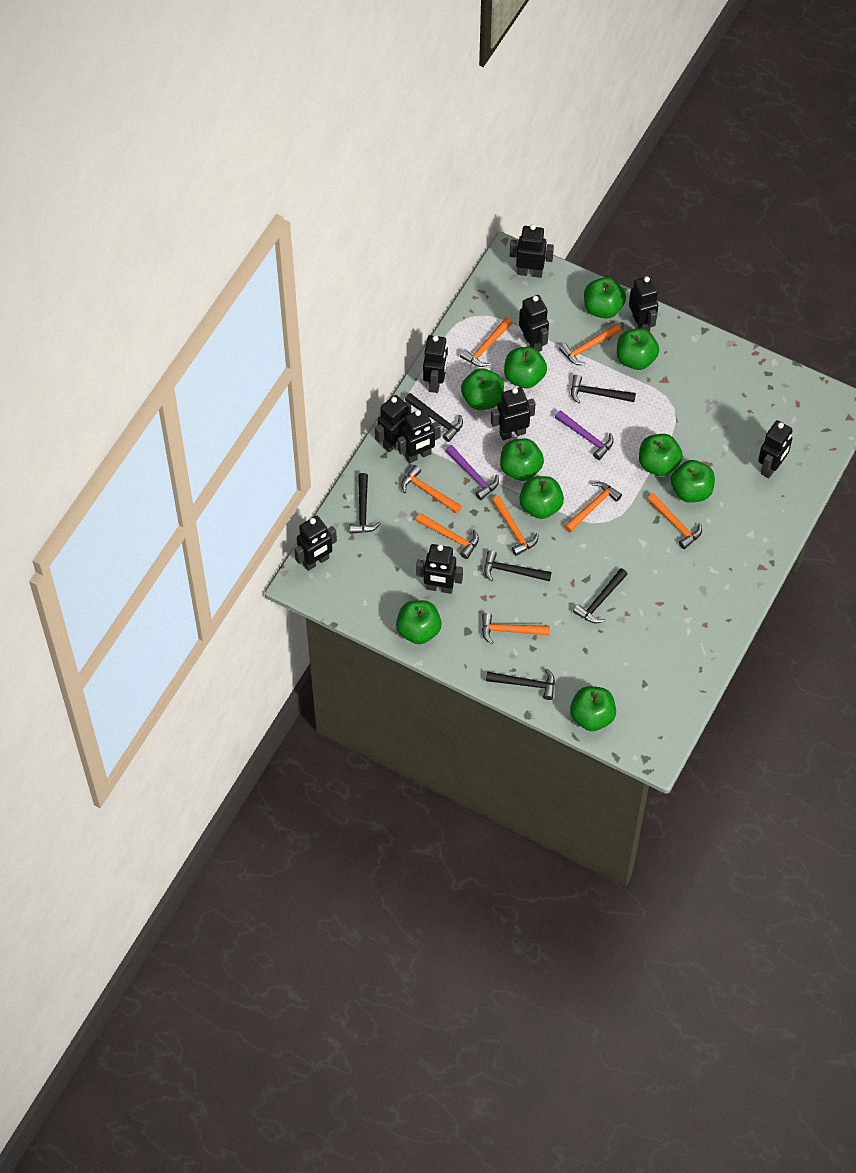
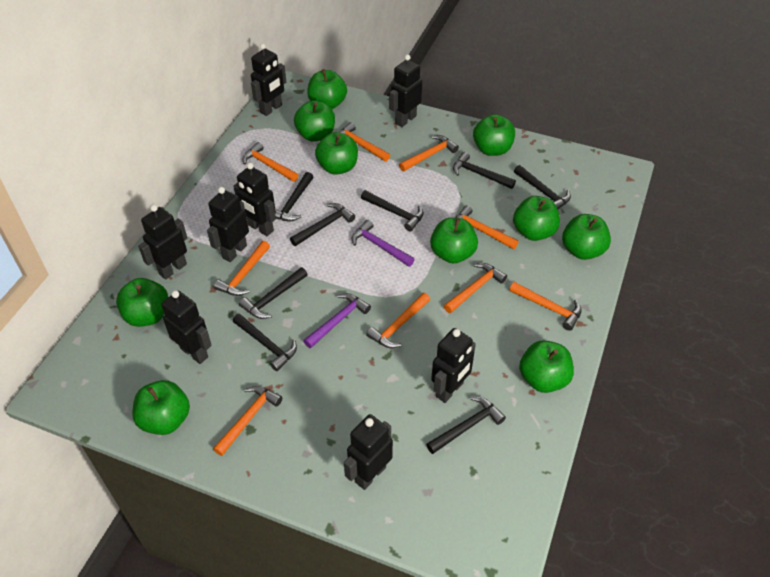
black hammer: 6 -> 8
black robot: 10 -> 8
orange hammer: 8 -> 9

